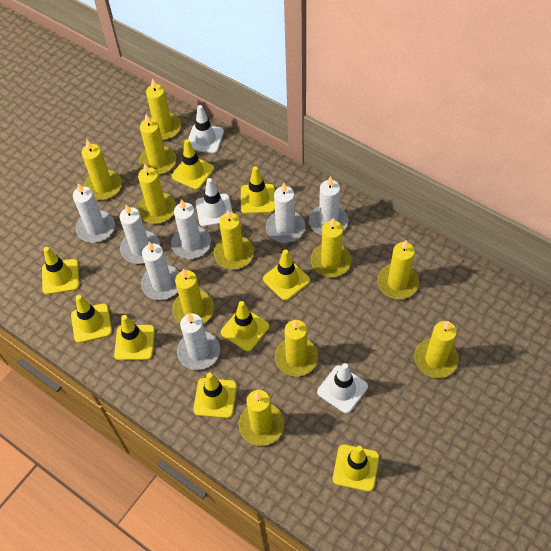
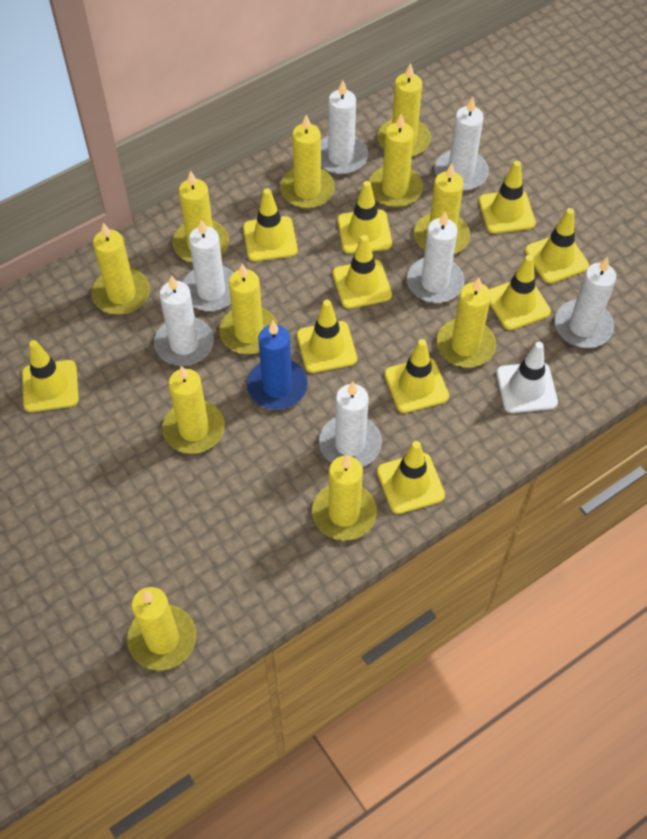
blue candle: 0 -> 1
white traffic cone: 3 -> 1
yellow traffic cone: 9 -> 10

